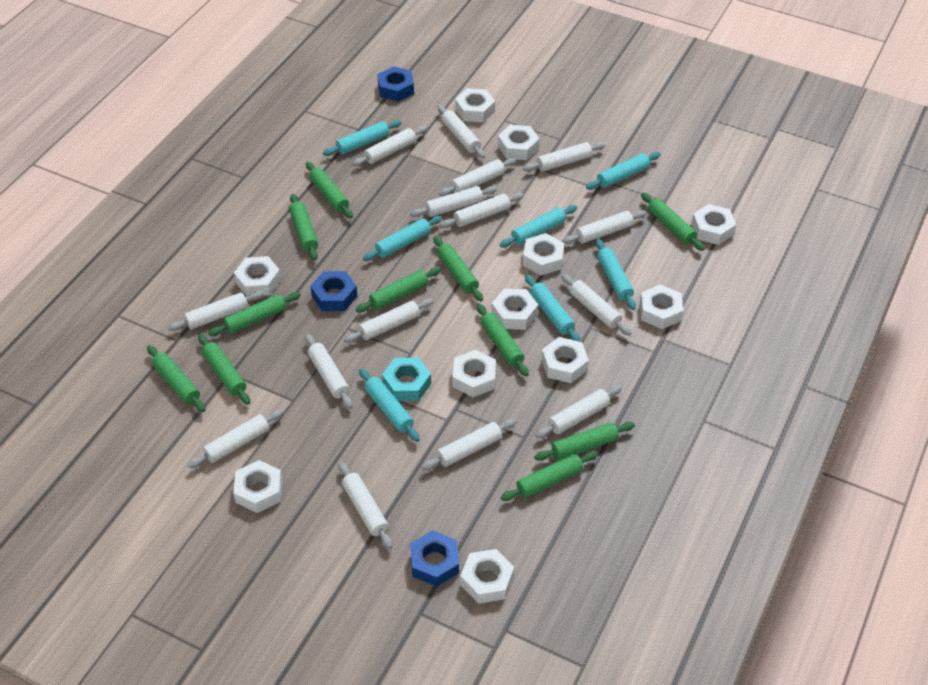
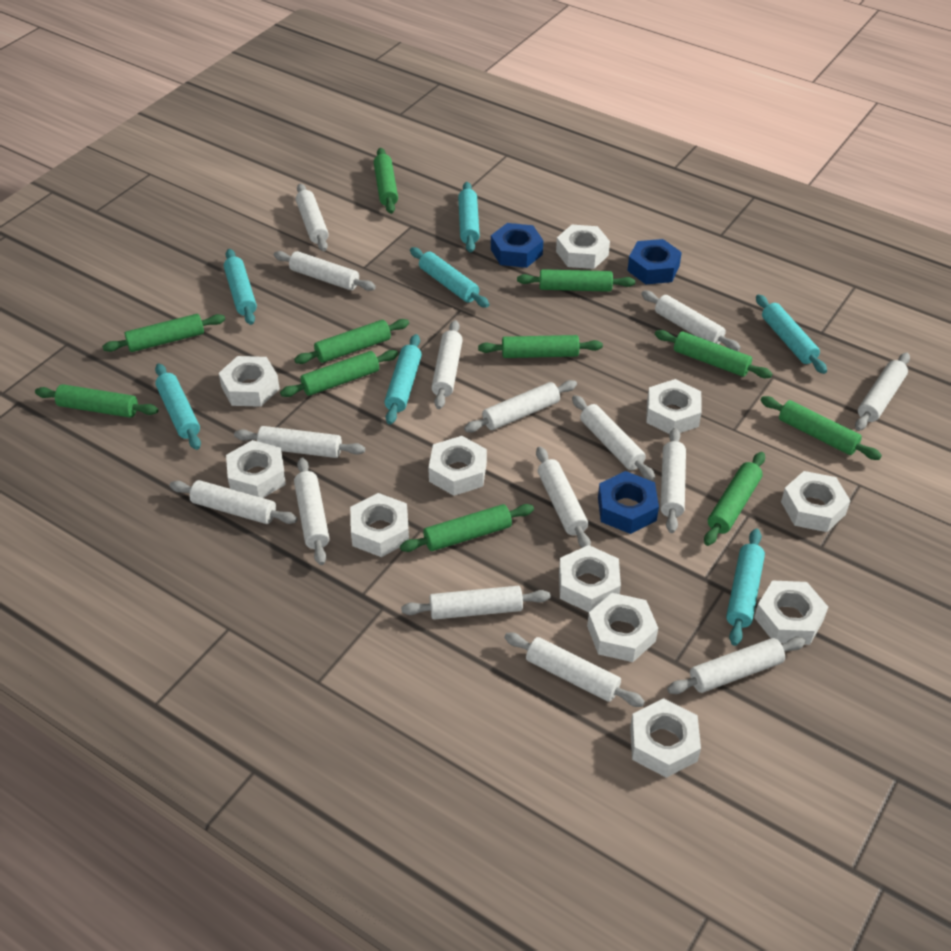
turquoise nut: 1 -> 0

